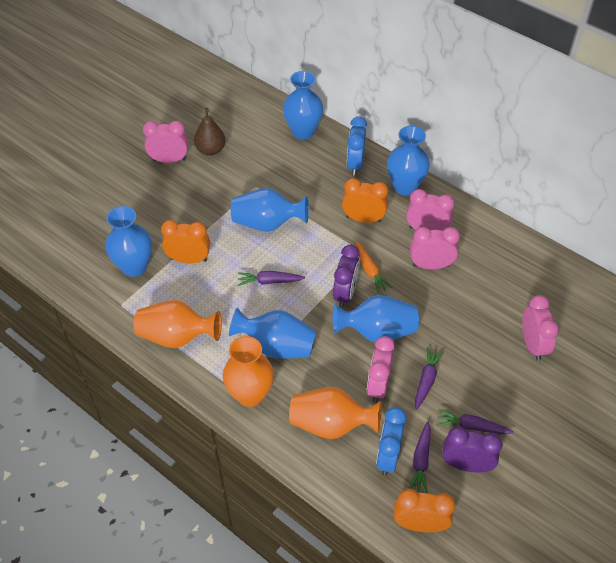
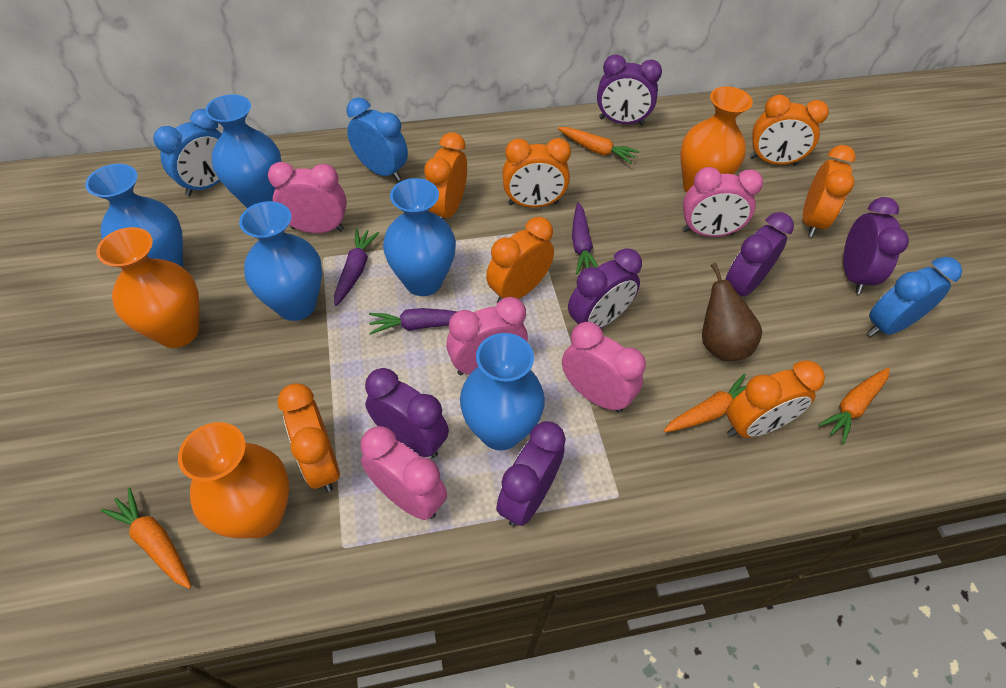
blue clock: 2 -> 3
blue vase: 6 -> 5
orange carrot: 1 -> 4
orange clock: 3 -> 7
purple carrot: 4 -> 3
purple clock: 2 -> 6

